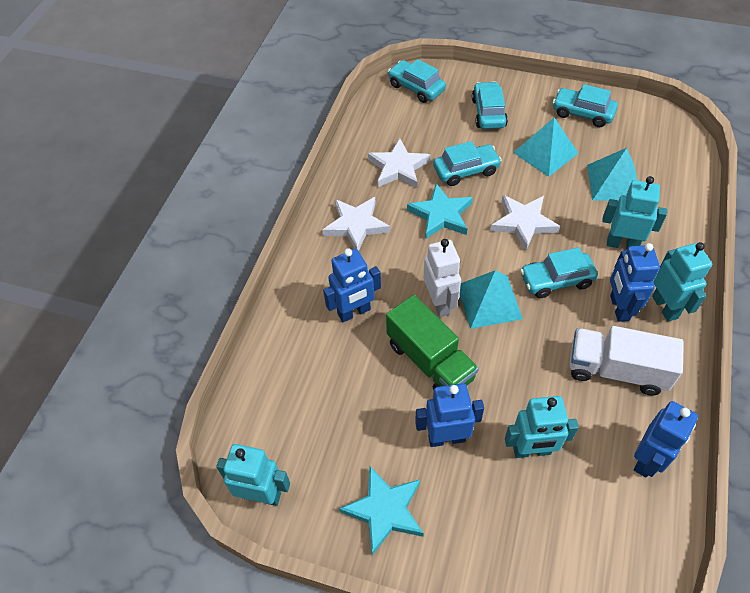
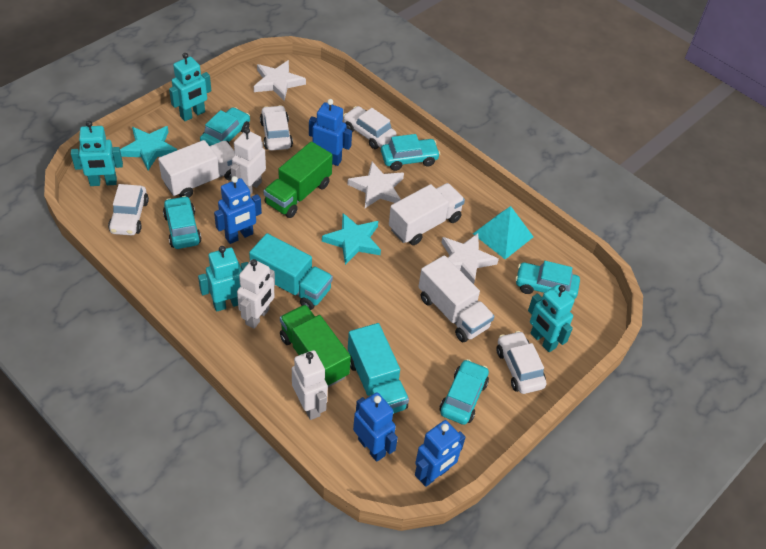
green truck: 1 -> 2
turquoise pyramid: 3 -> 1
turquoise truck: 0 -> 2
white car: 0 -> 4
white robot: 1 -> 3
white truck: 1 -> 3

